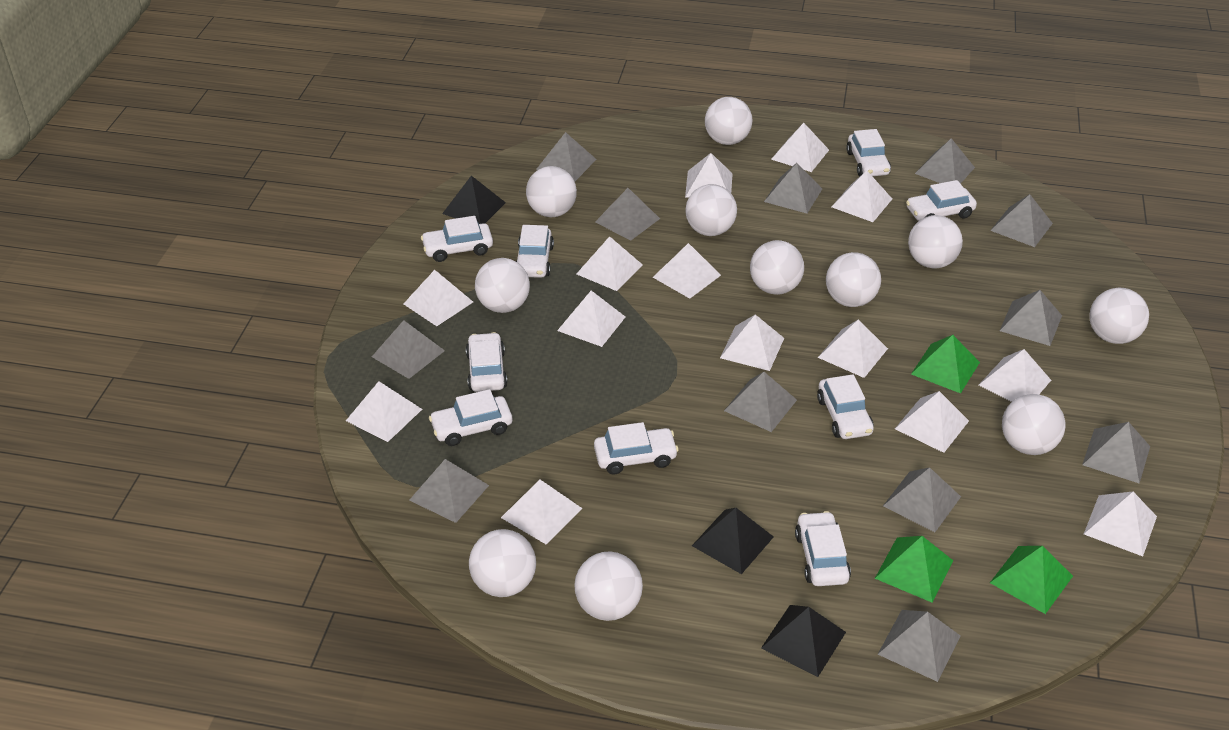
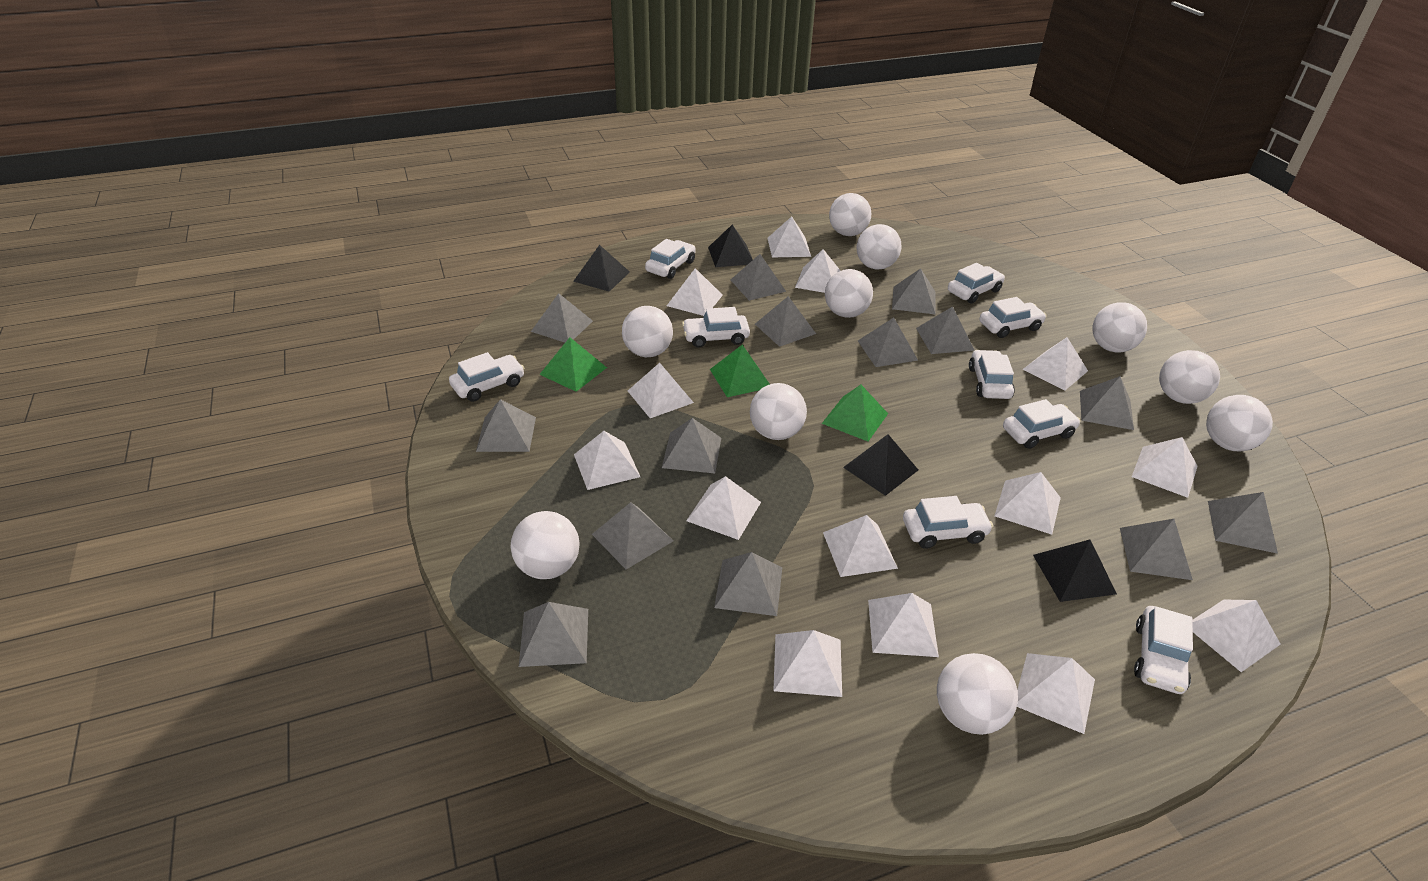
black pyramid: 3 -> 4
grey pyramid: 12 -> 14
white ball: 11 -> 10

